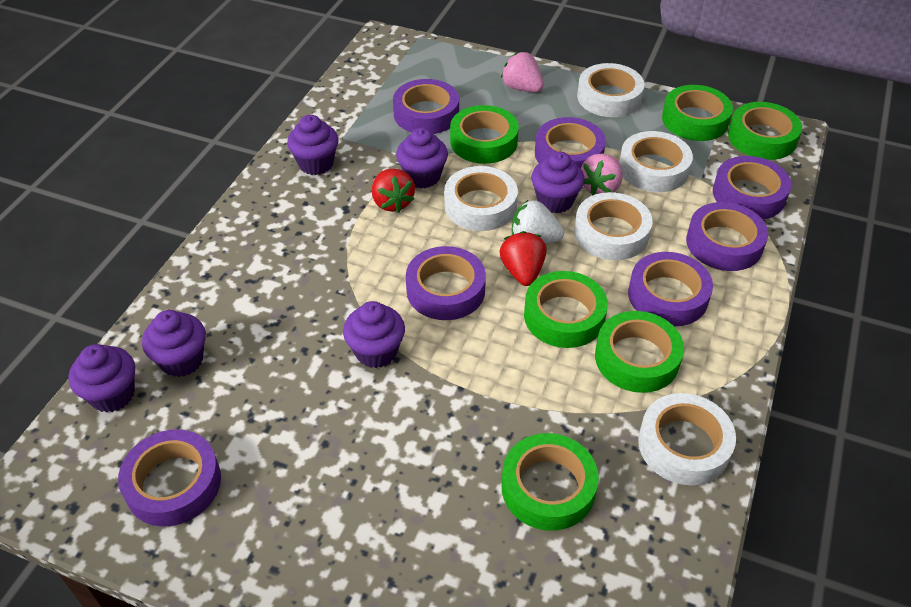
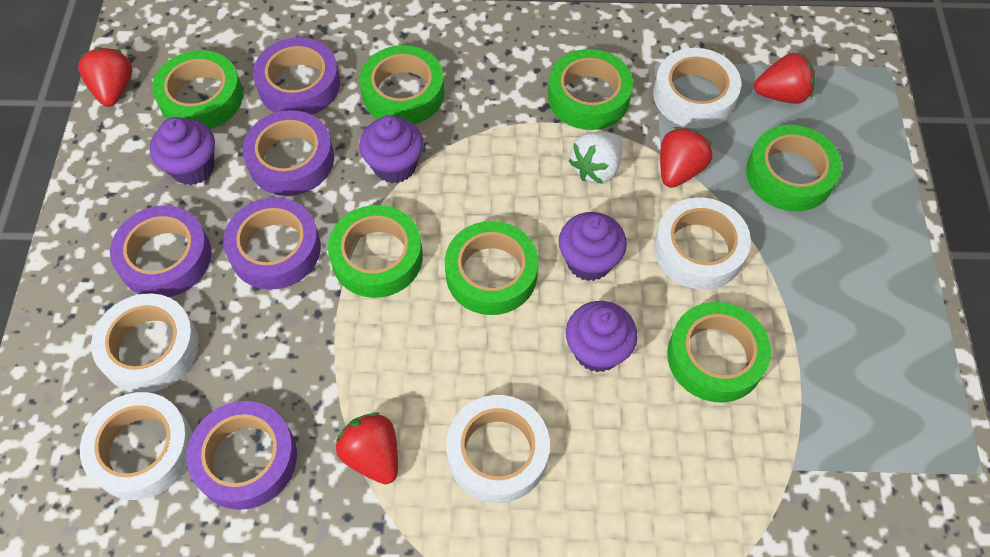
green tape: 6 -> 7
pink strawberry: 2 -> 0
purple cupcake: 6 -> 4
purple tape: 7 -> 5
red strawberry: 2 -> 4

